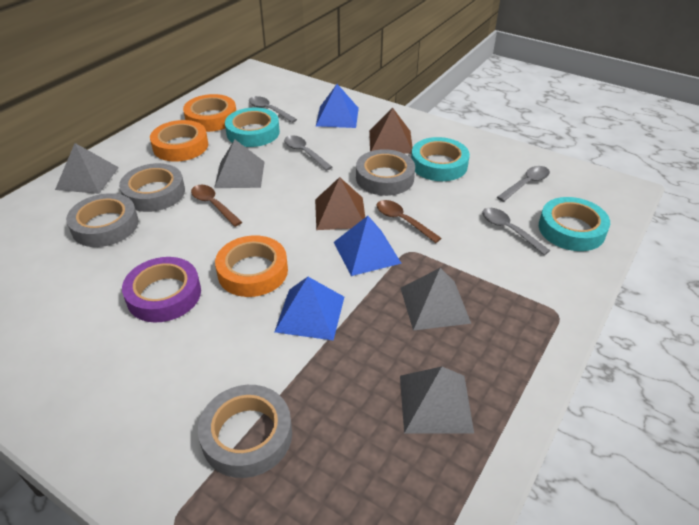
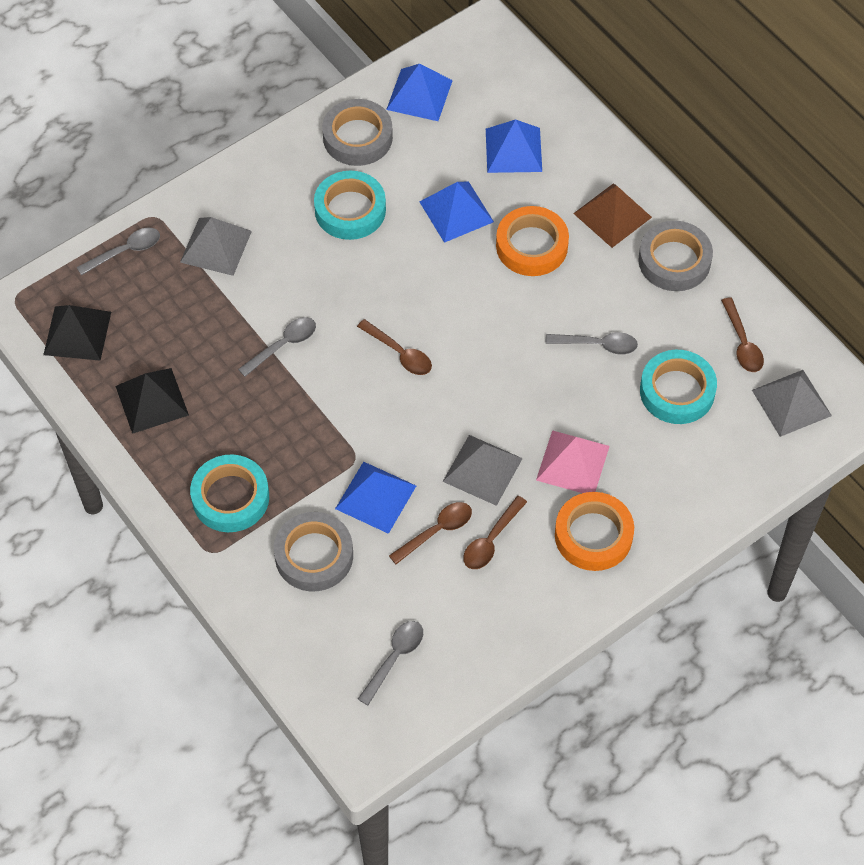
black pyramid: 0 -> 2
blue pyramid: 3 -> 4
brown pyramid: 2 -> 1
brown spoon: 2 -> 4
grey pyramid: 4 -> 3
grey tape: 4 -> 3
orange tape: 3 -> 2
pink pyramid: 0 -> 1
purple tape: 1 -> 0

